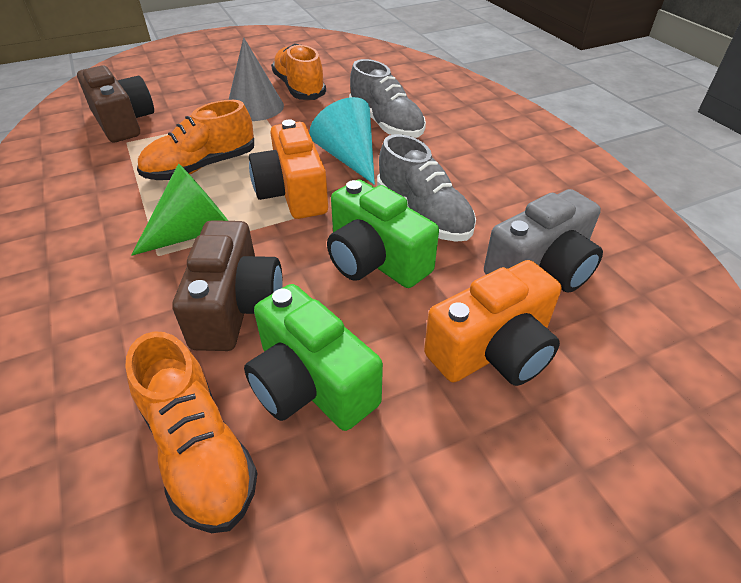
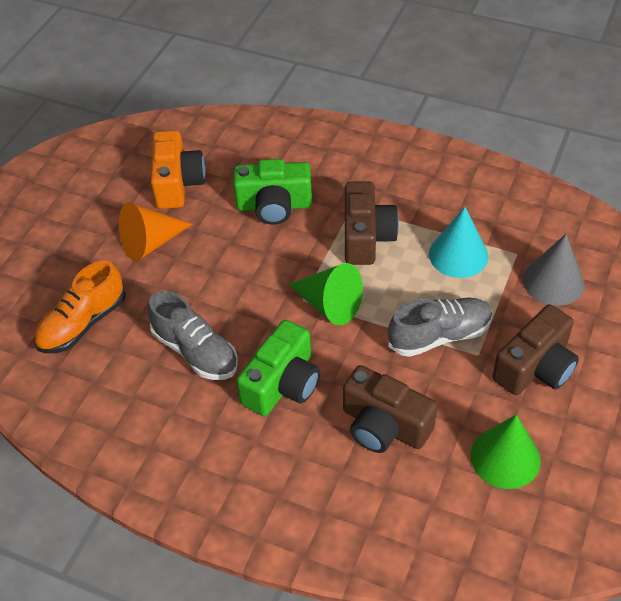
brown camera: 2 -> 3
green cone: 1 -> 2
grey camera: 1 -> 0
orange camera: 2 -> 1
orange cone: 0 -> 1
orange shoe: 3 -> 1

